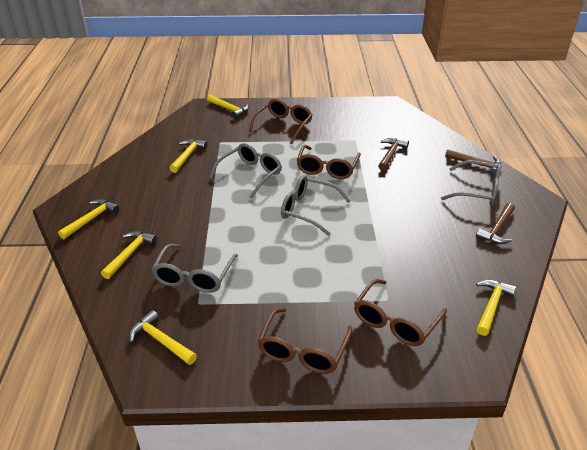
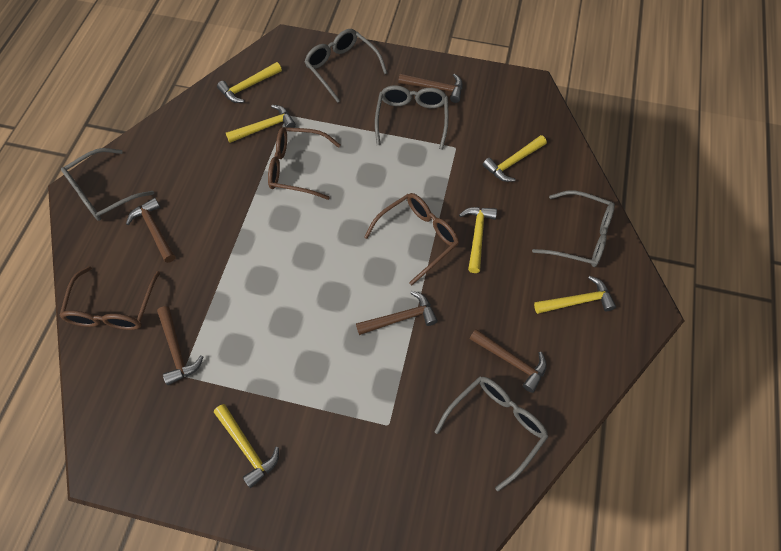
brown glasses: 4 -> 3
brown hammer: 3 -> 5
grey glasses: 4 -> 5

